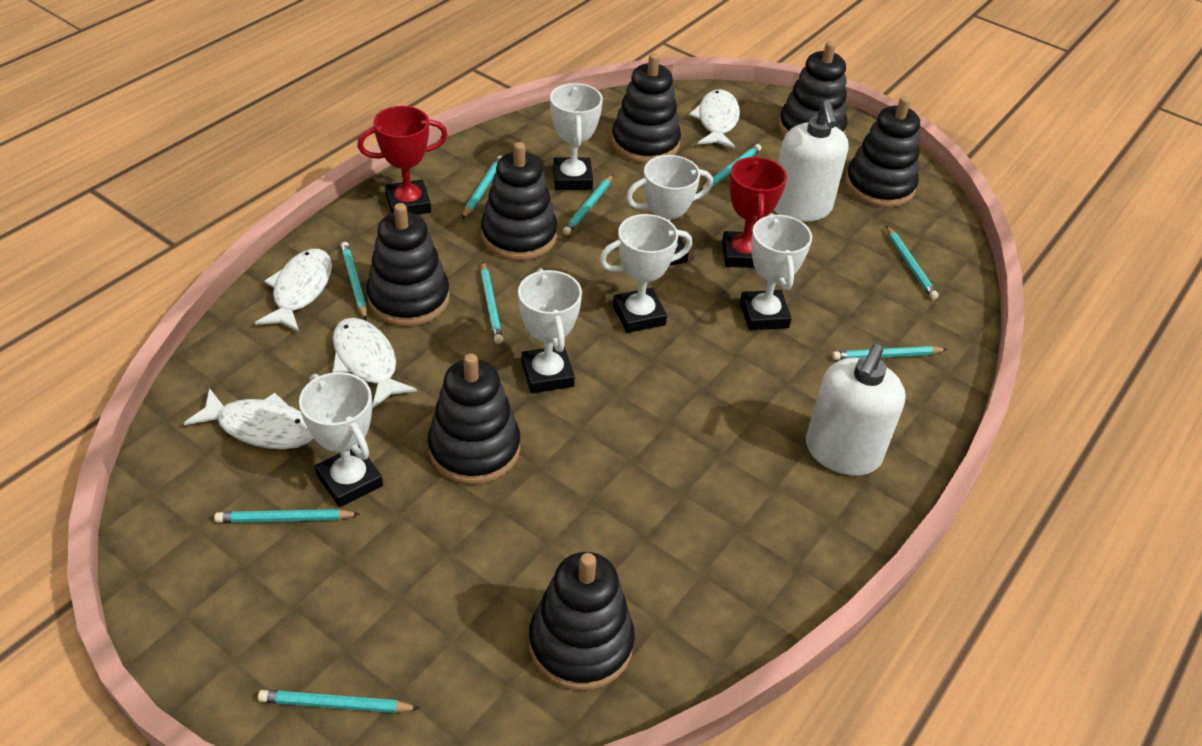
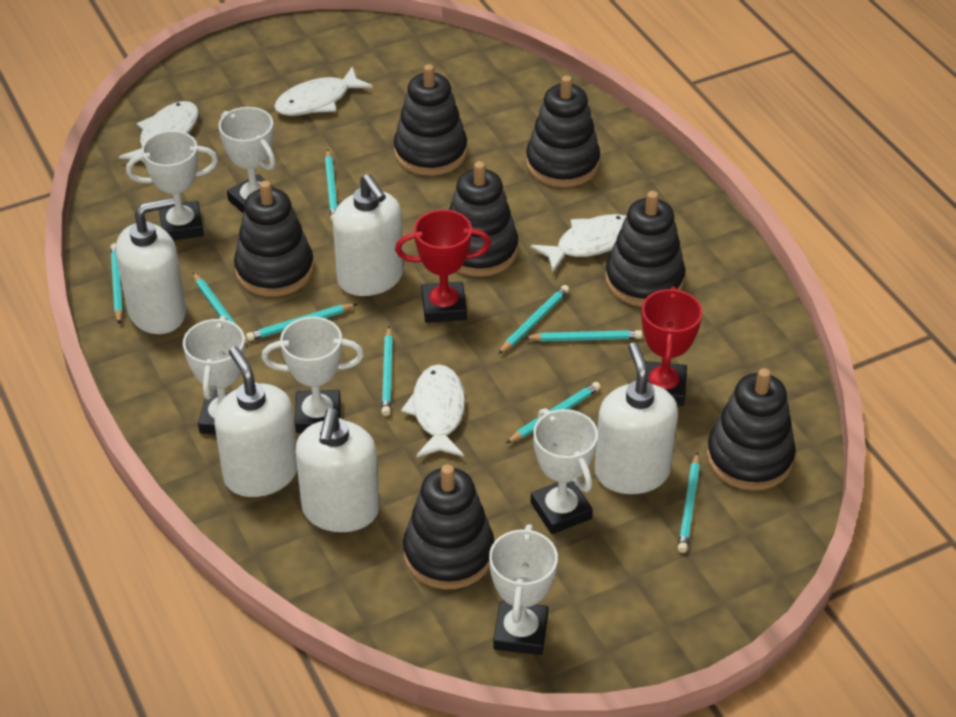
white soap dispenser: 2 -> 5

